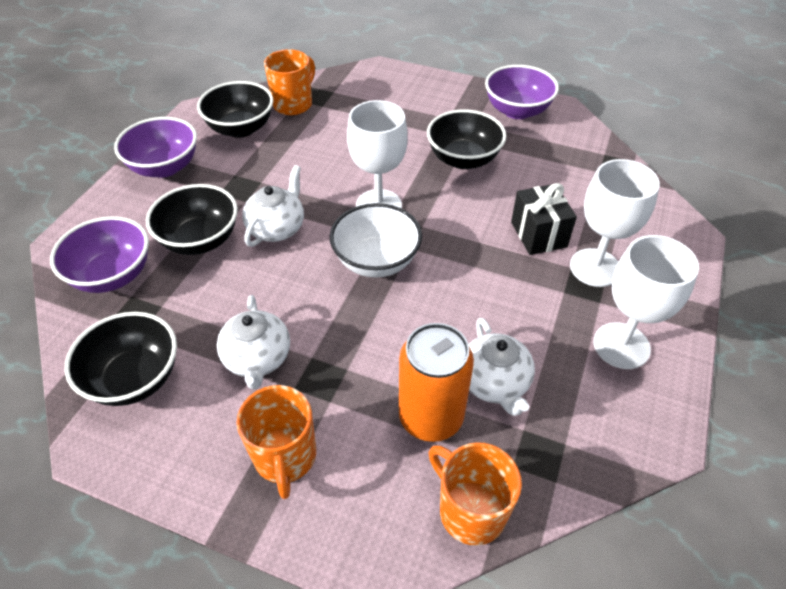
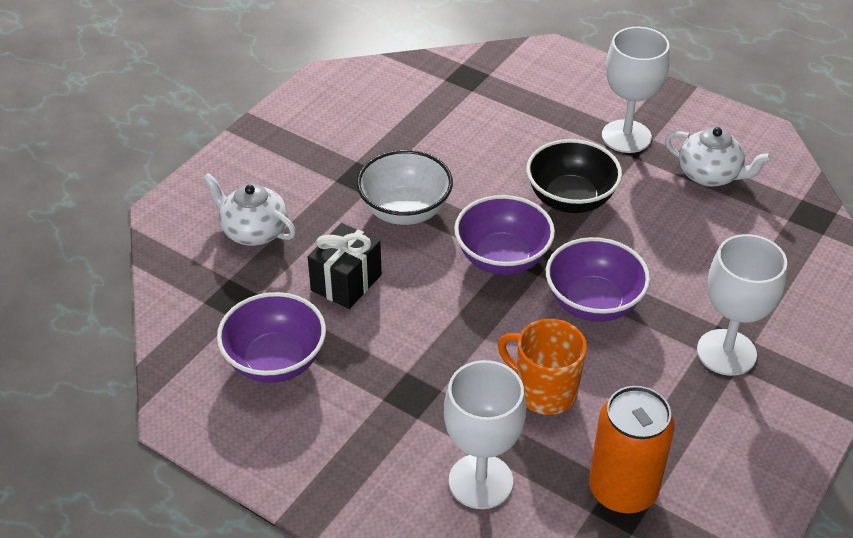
black bowl: 4 -> 1
orange mug: 3 -> 1
white teapot: 3 -> 2

